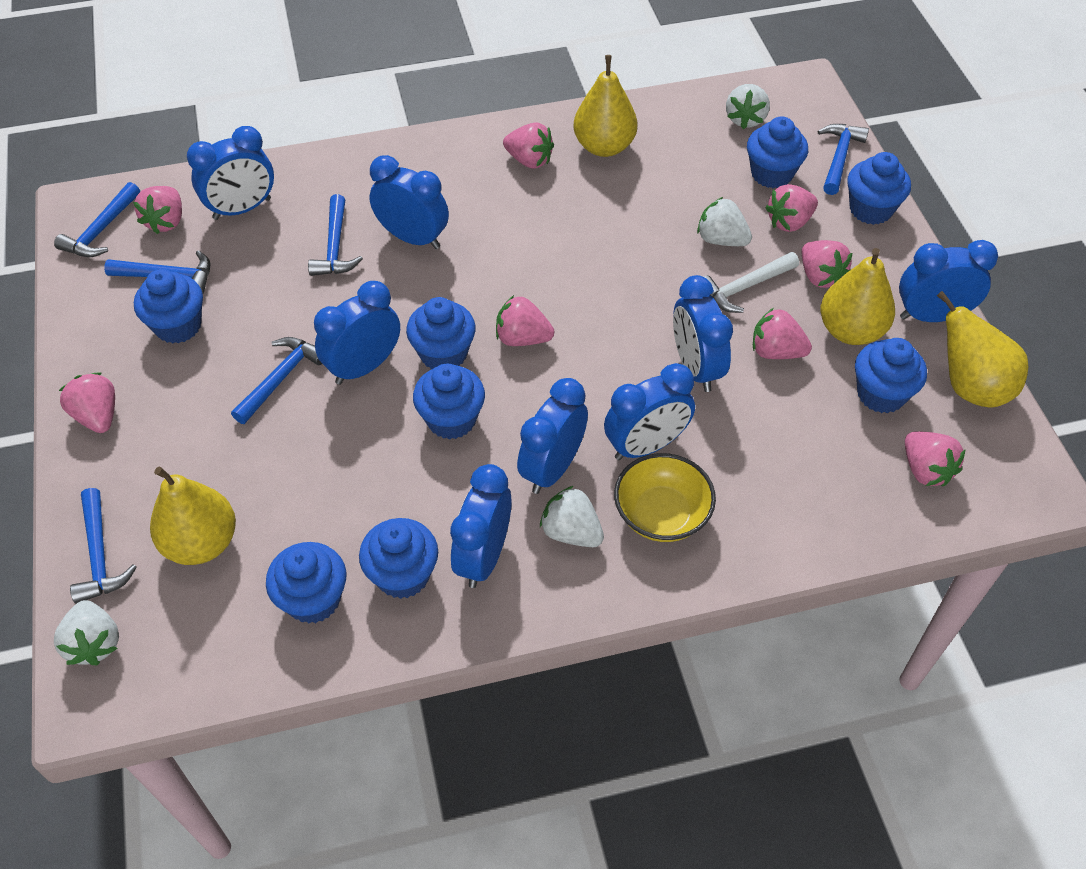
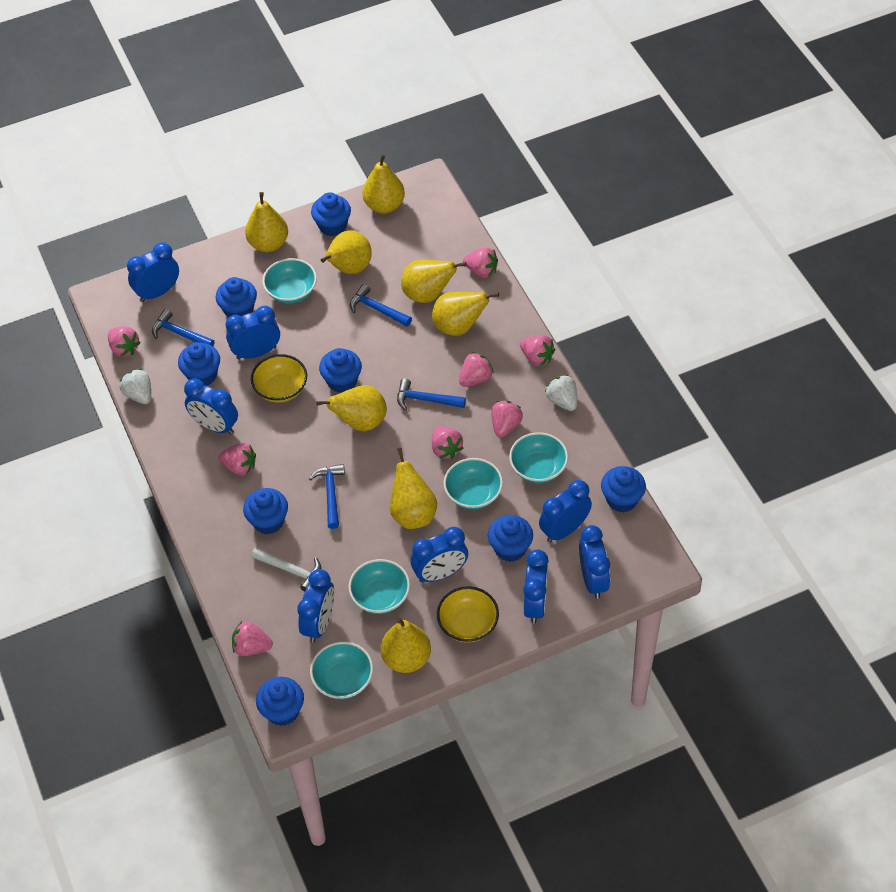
blue hammer: 6 -> 4
turquoise bowl: 0 -> 5
white strawberry: 4 -> 2
yellow bowl: 1 -> 2
yellow pear: 4 -> 8

